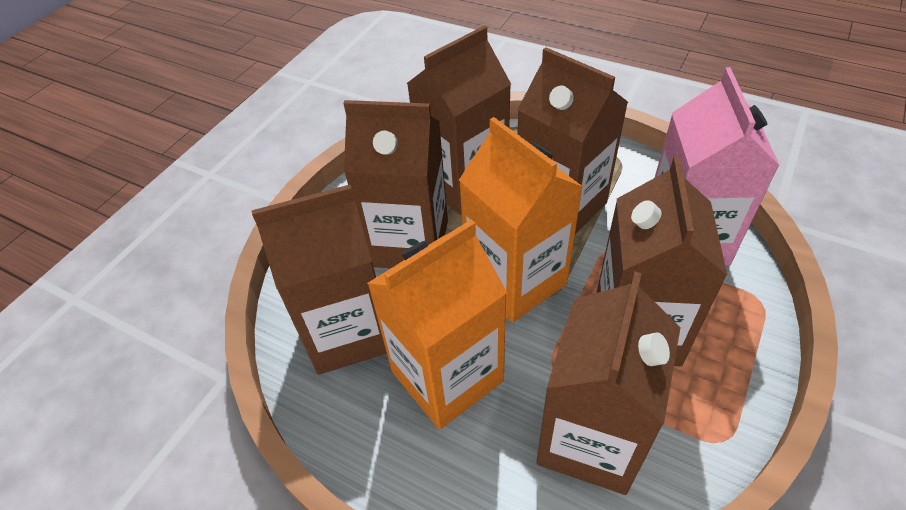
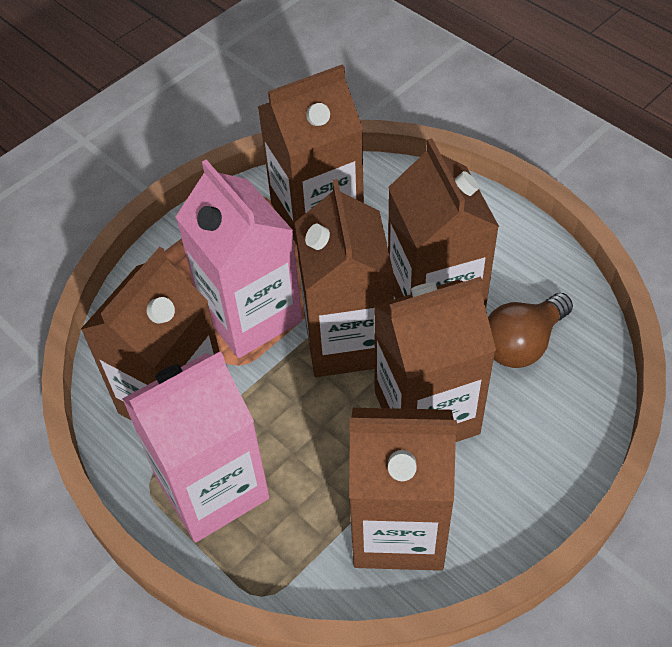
brown light bulb: 0 -> 1
orange carton: 2 -> 0
pink carton: 1 -> 2

